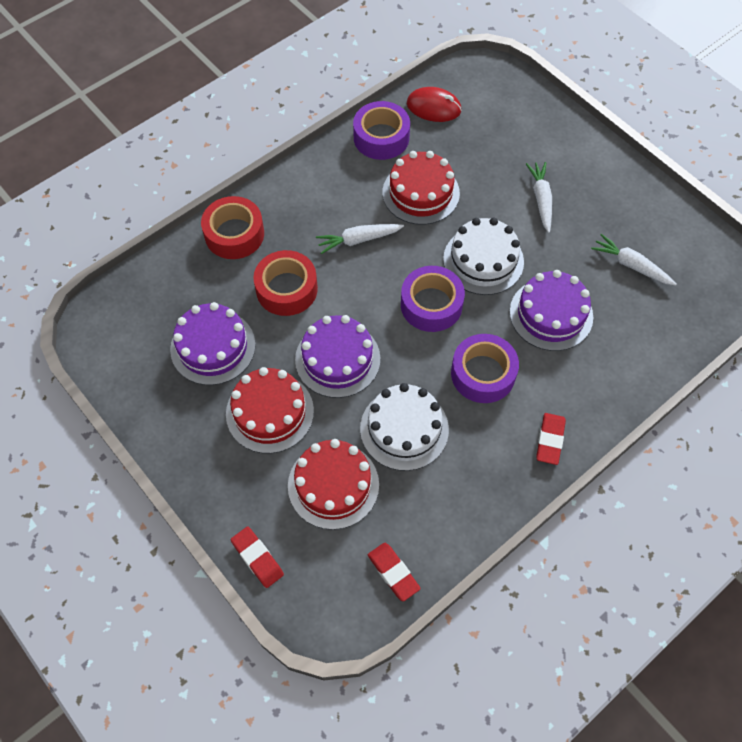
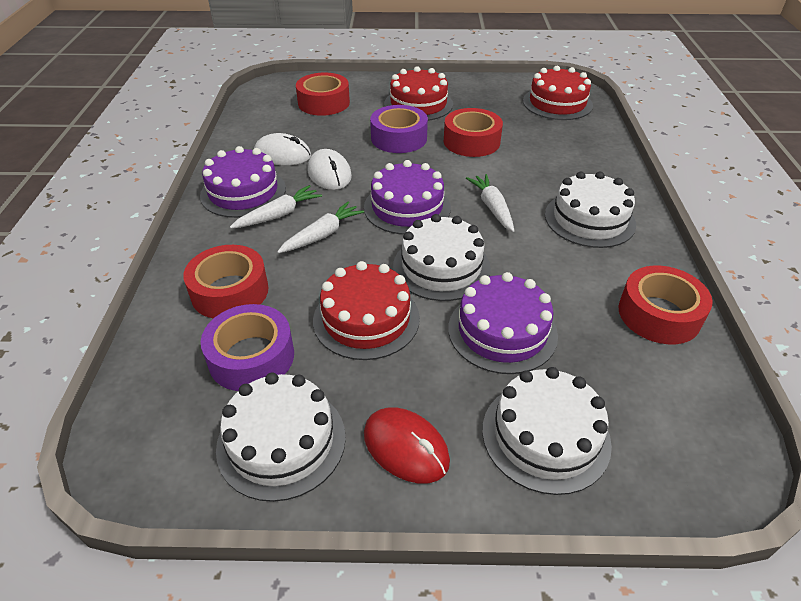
purple tape: 3 -> 2
red eraser: 3 -> 0
red tape: 2 -> 4
white cake: 2 -> 4
white mouse: 0 -> 2

